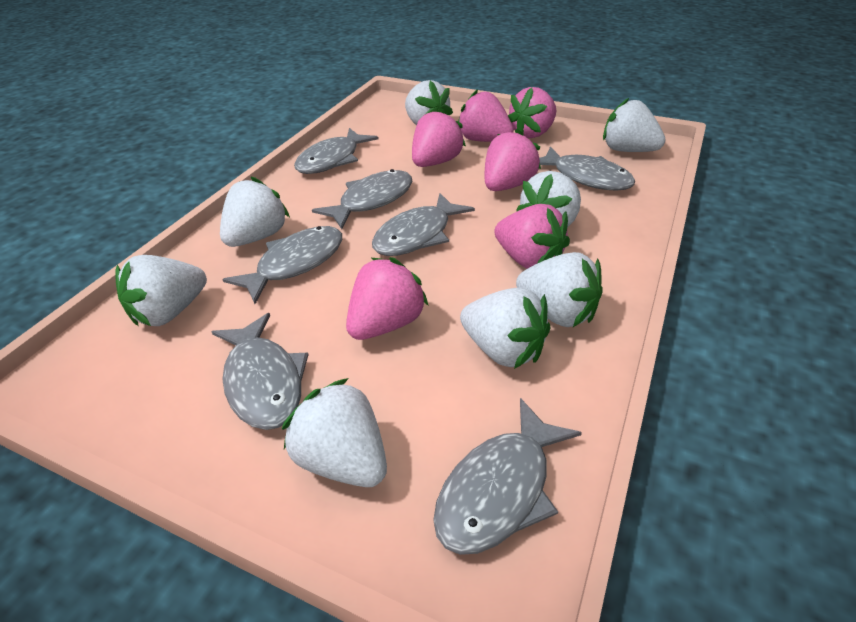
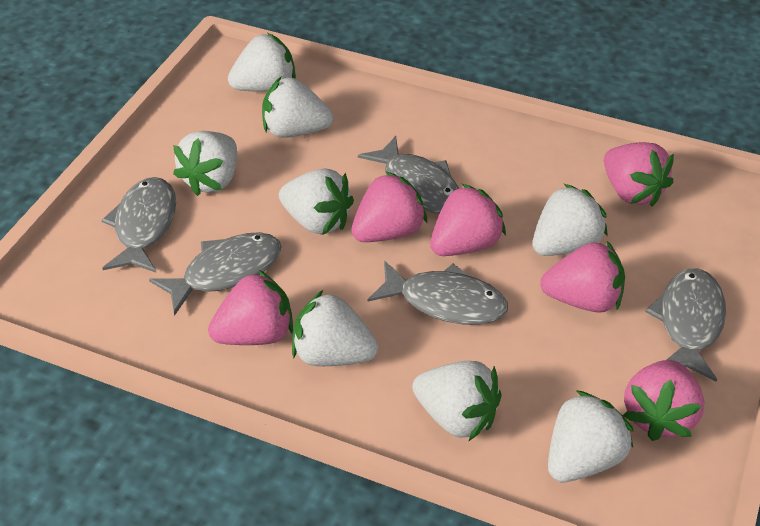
grey fish: 7 -> 5

